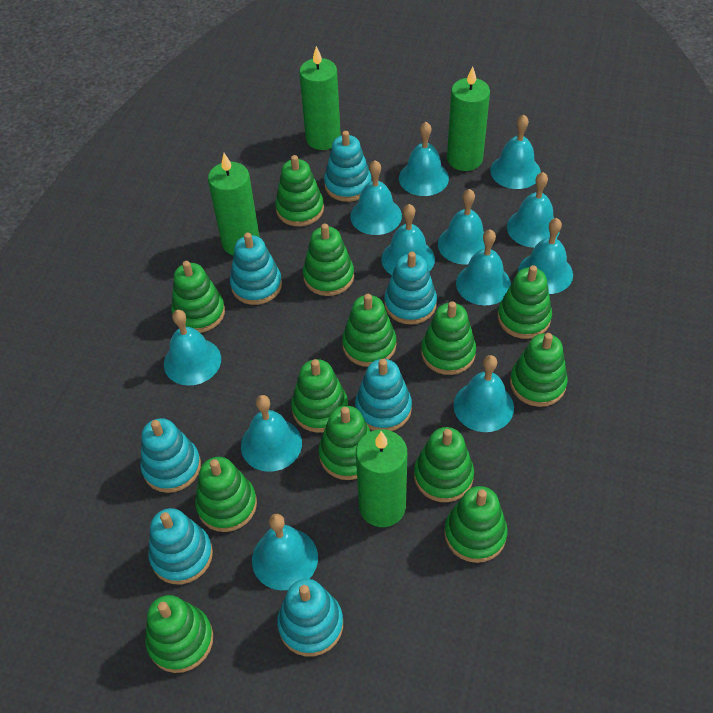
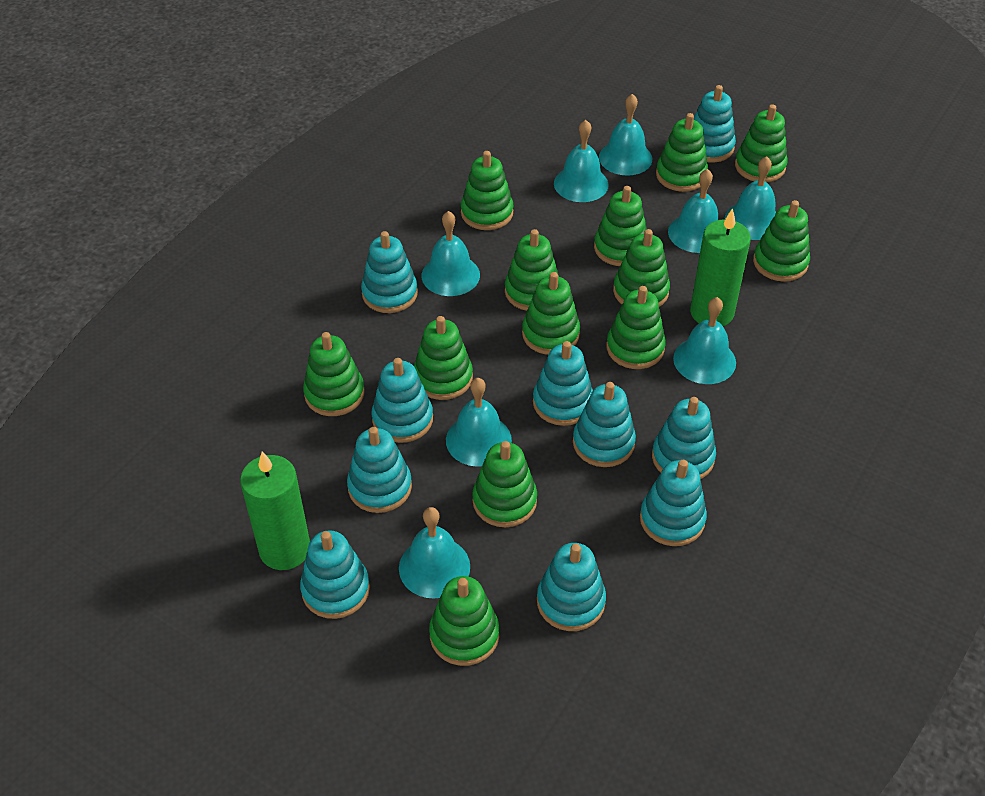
green candle: 4 -> 2
turquoise bell: 12 -> 8
turquoise stacking toy: 7 -> 10

